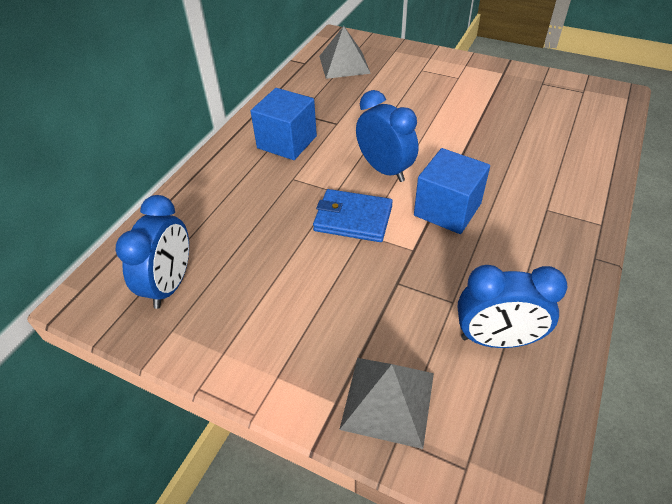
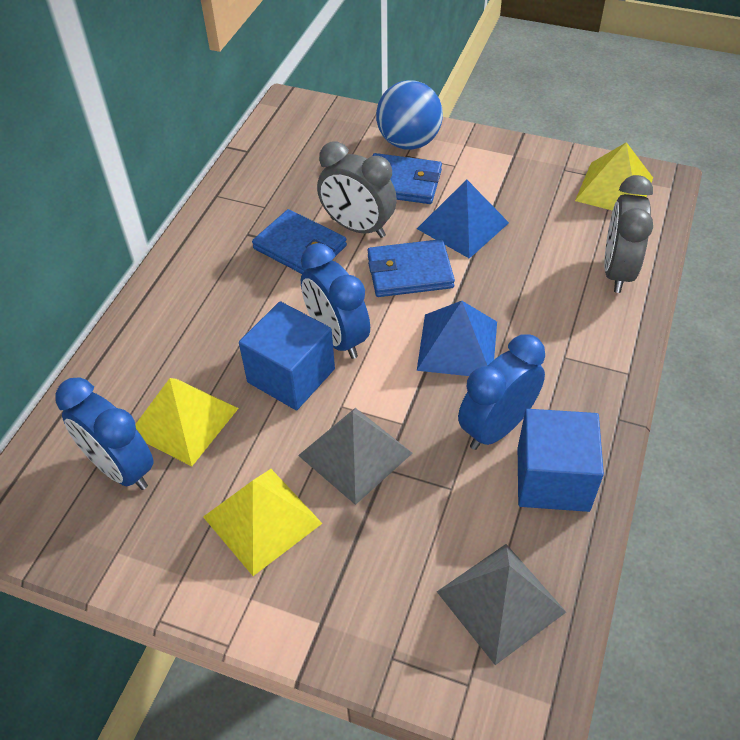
blue ball: 0 -> 1
blue pyramid: 0 -> 2
blue wallet: 1 -> 3
grey clock: 0 -> 2
yellow pyramid: 0 -> 3

